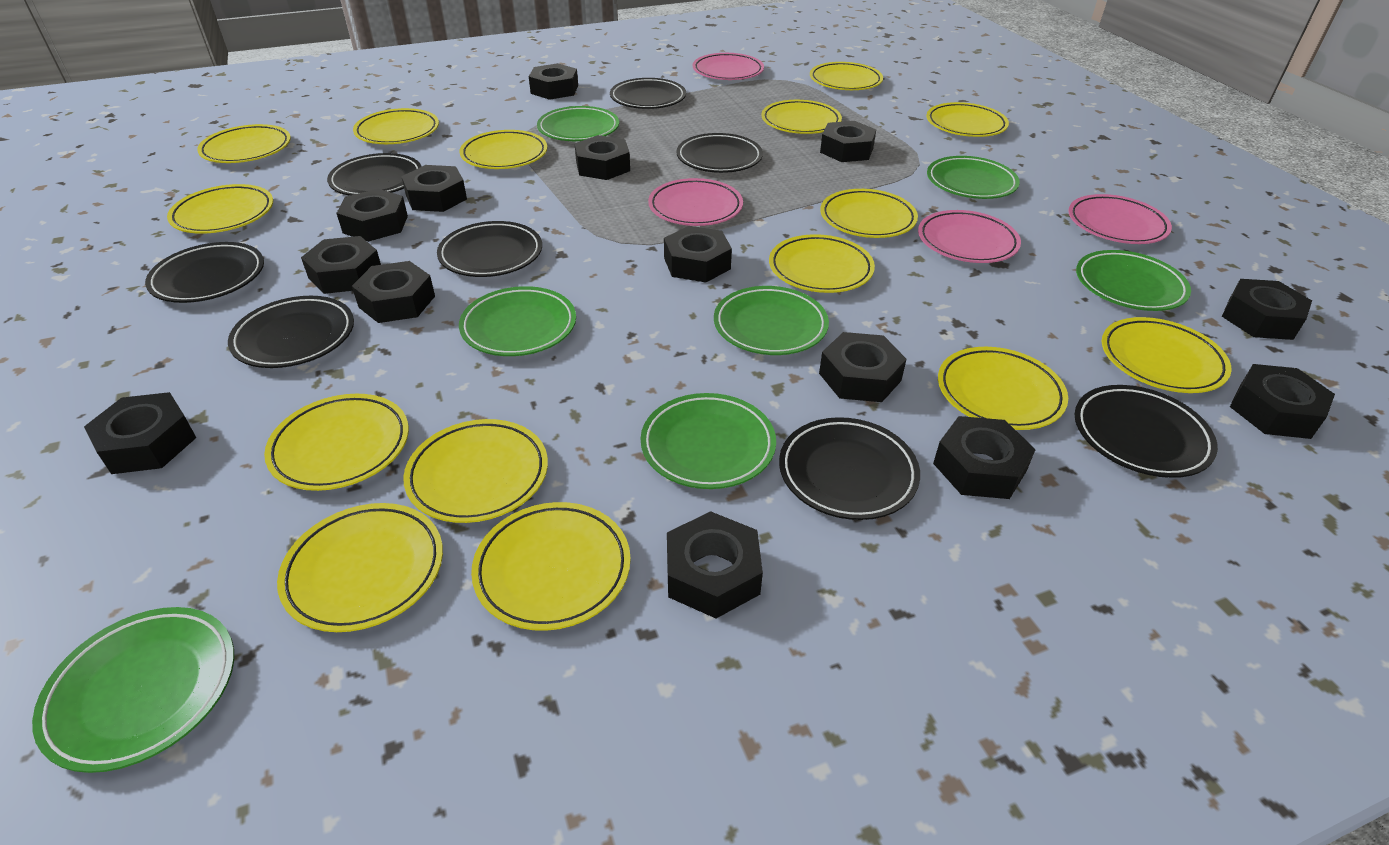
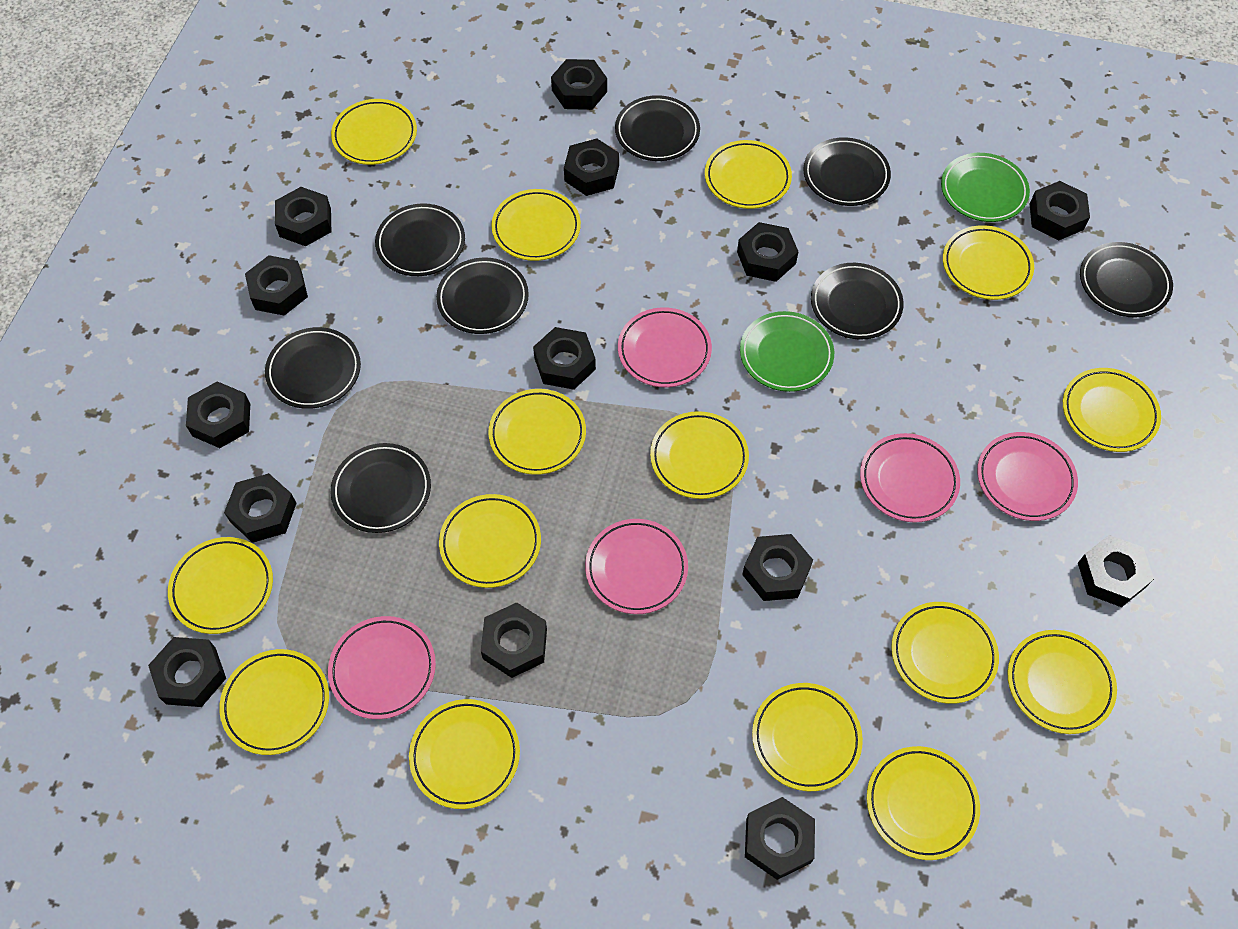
green plate: 7 -> 2
pink plate: 4 -> 5

